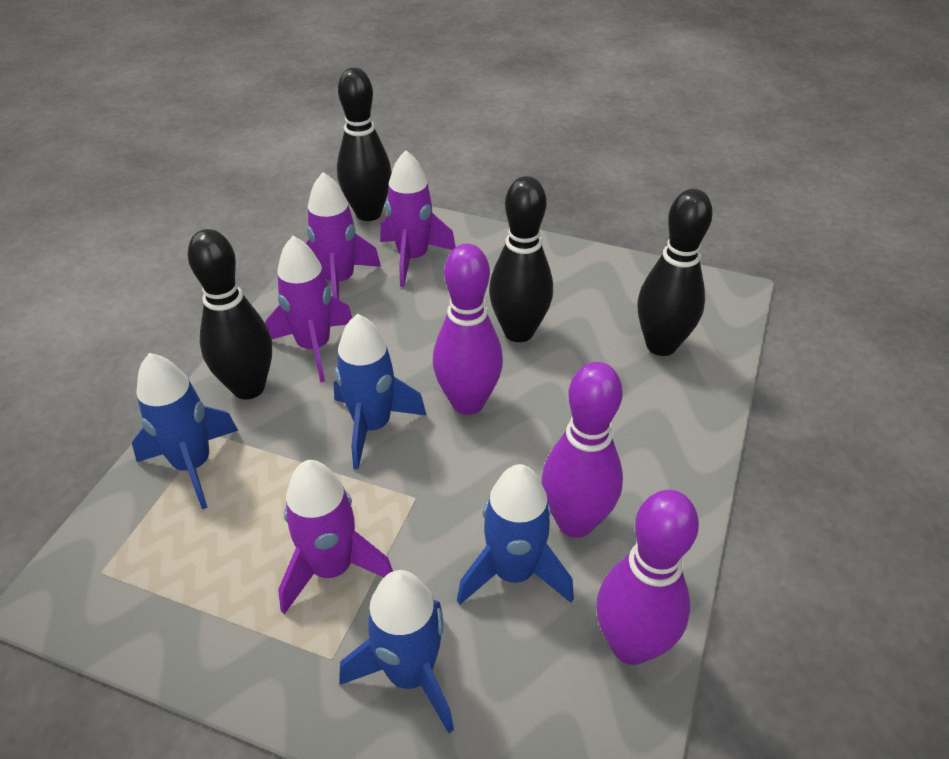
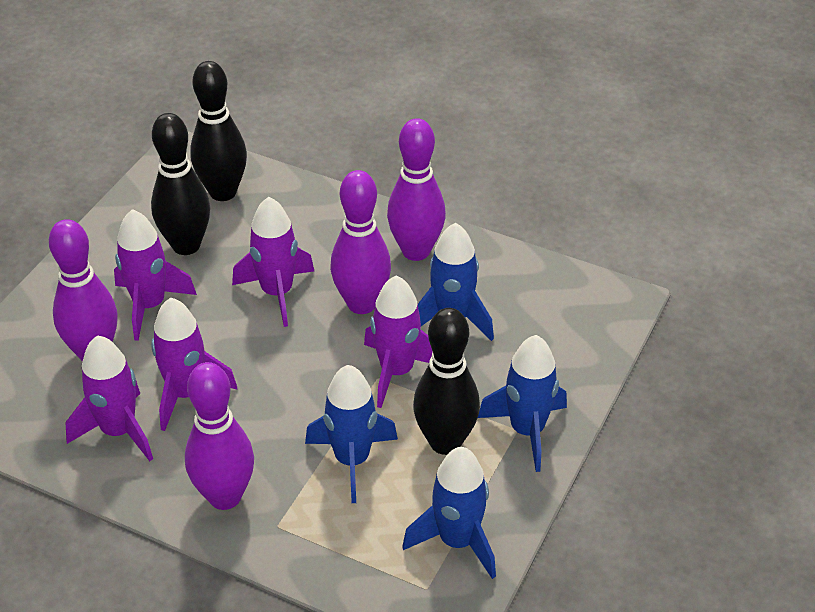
black bowling pin: 4 -> 3
purple bowling pin: 3 -> 4
purple rocket: 4 -> 5

